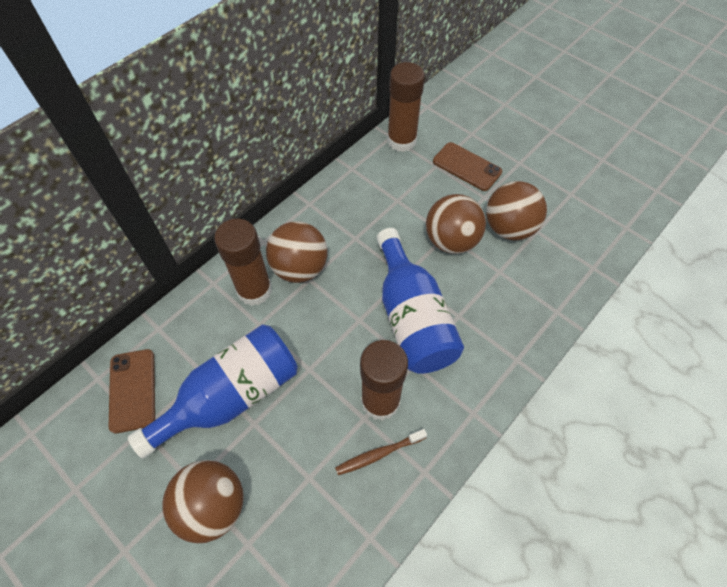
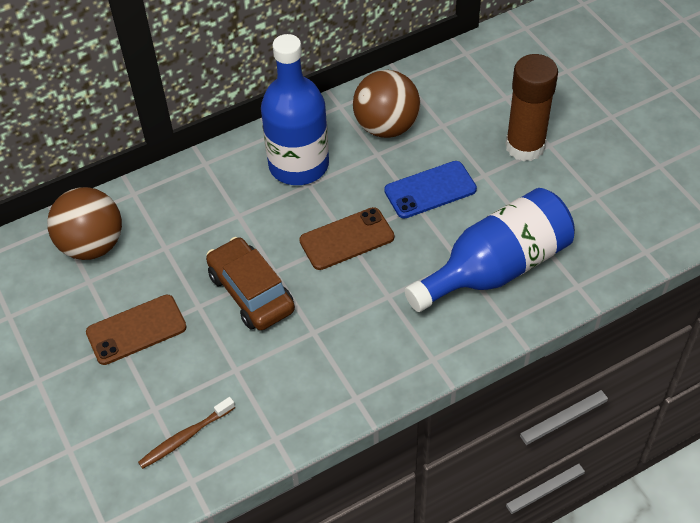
blue phone: 0 -> 1
brown ball: 4 -> 2
brown car: 0 -> 1
brown glue stick: 3 -> 1

